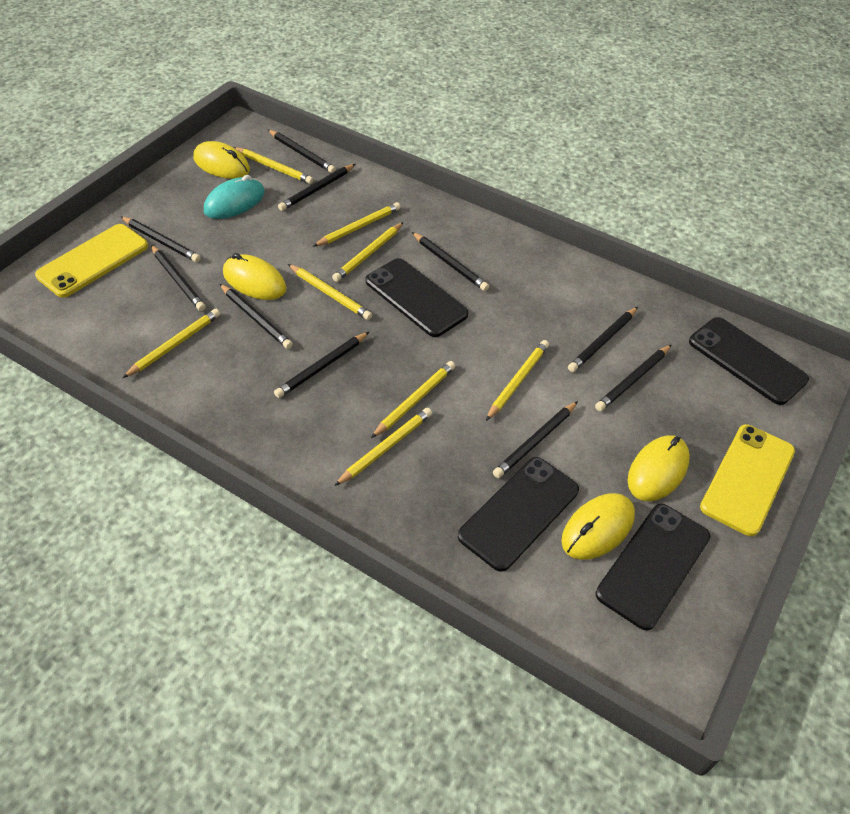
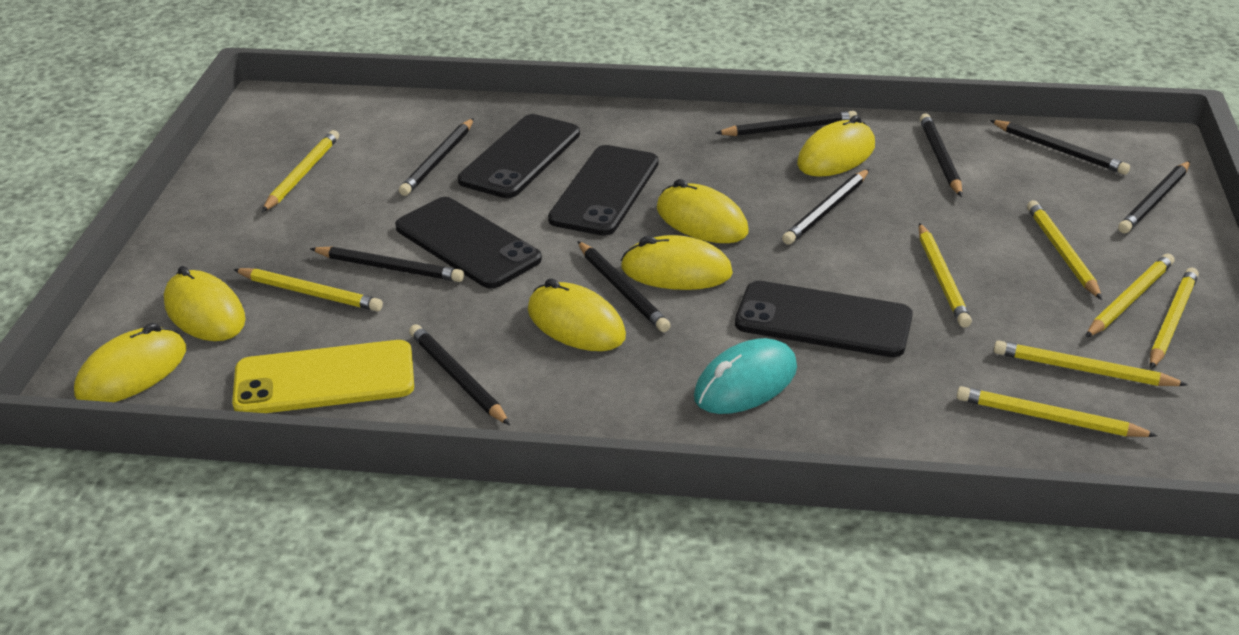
black pencil: 10 -> 9
yellow mouse: 4 -> 6
yellow phone: 2 -> 1

